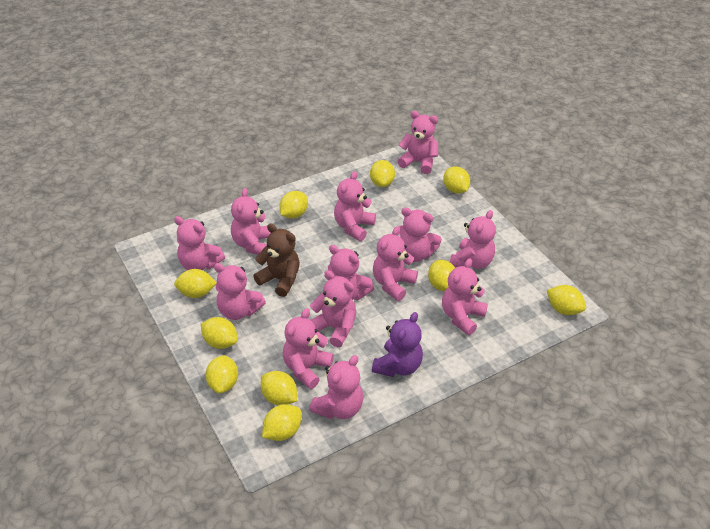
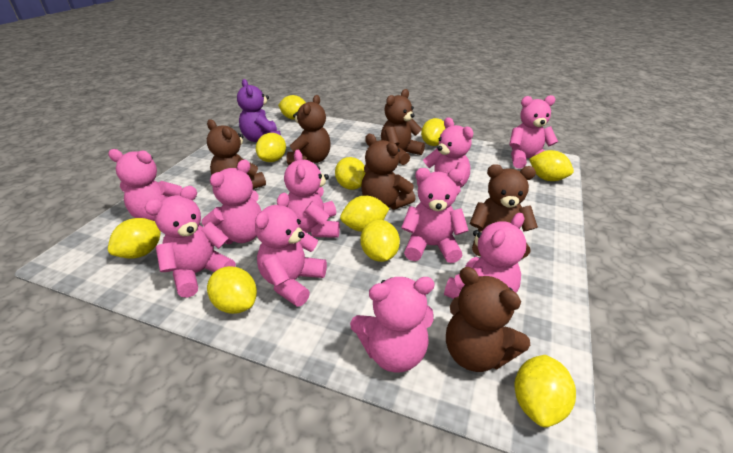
brown teddy bear: 1 -> 6
pink teddy bear: 13 -> 10

